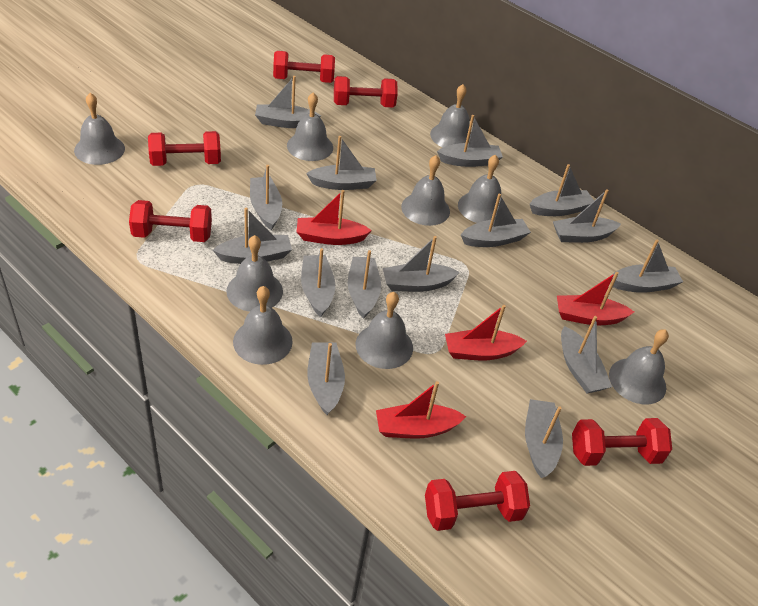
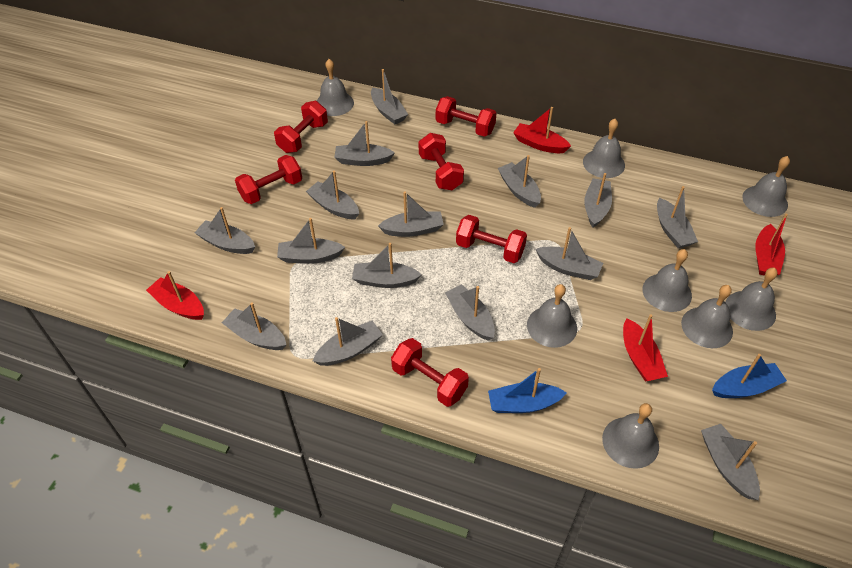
blue boat: 0 -> 2
grey bell: 9 -> 8

